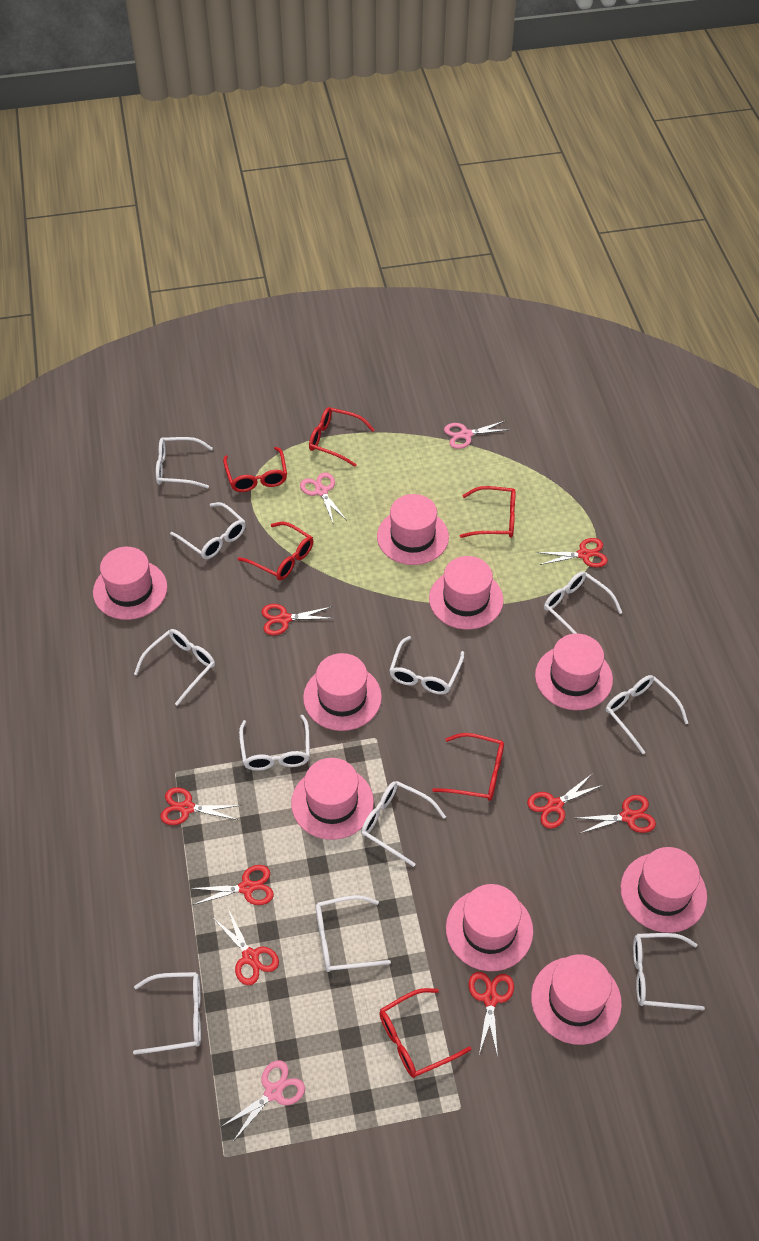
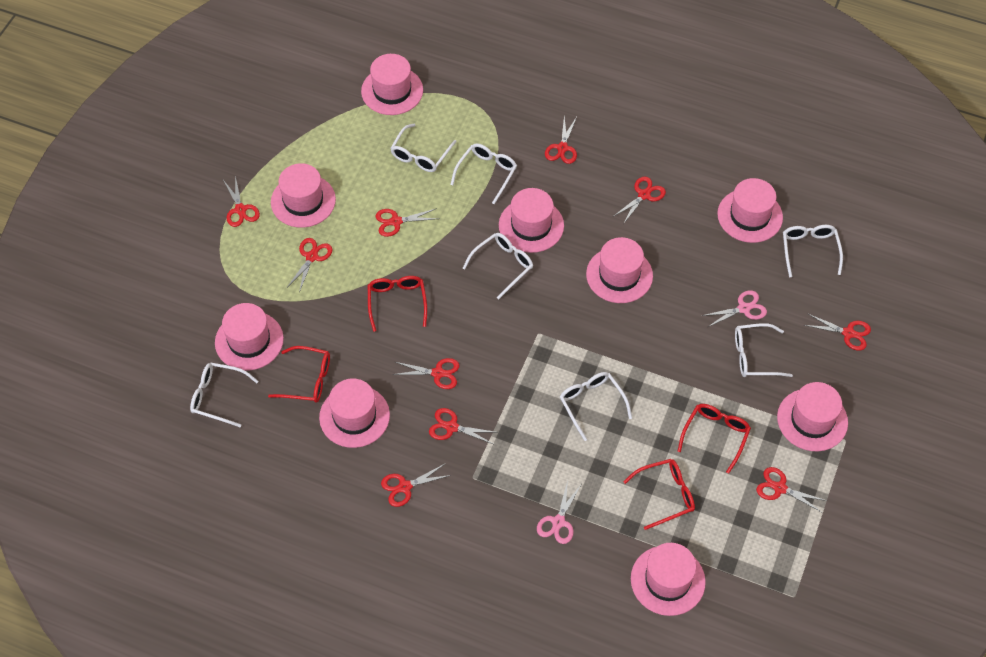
pink scissors: 3 -> 2
red glasses: 6 -> 4
red scissors: 8 -> 10
white glasses: 11 -> 7

